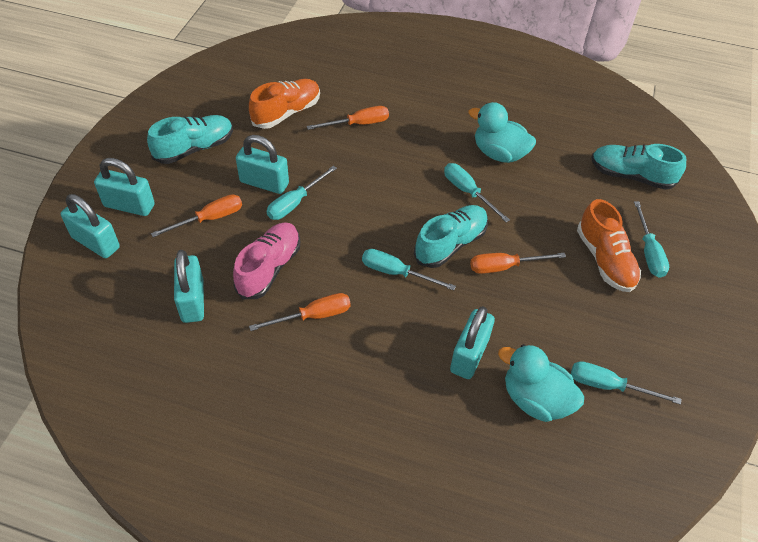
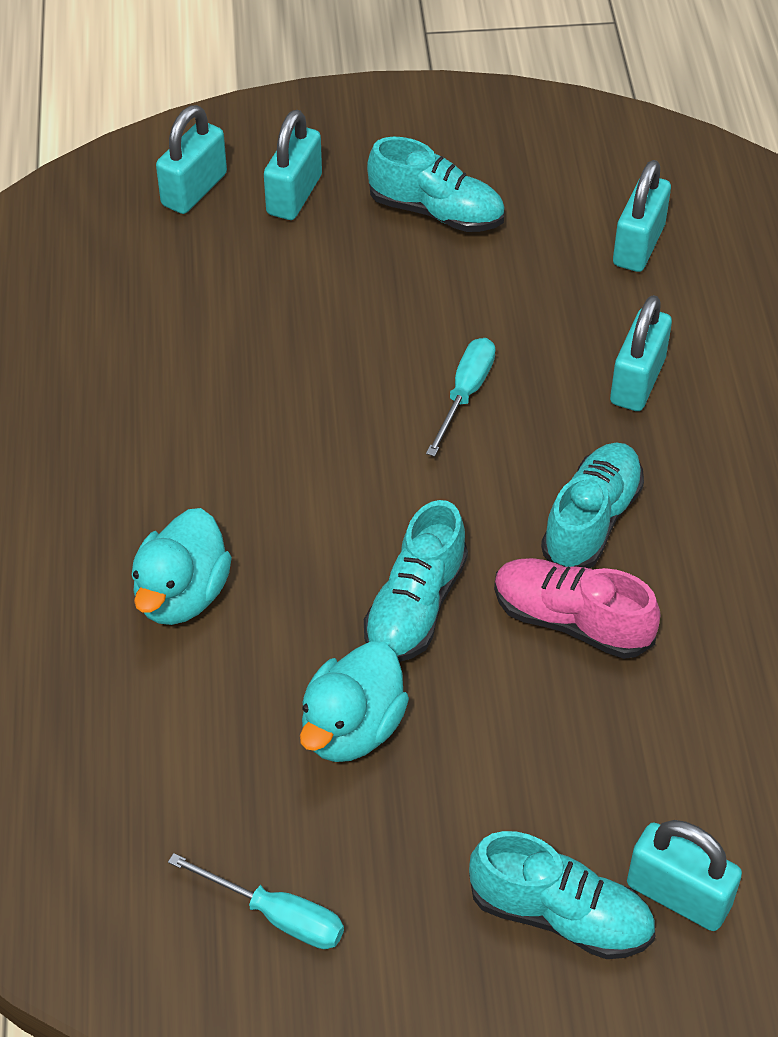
orange screwdriver: 4 -> 0
orange shoe: 2 -> 0
turquoise screwdriver: 5 -> 2
turquoise shoe: 3 -> 4

